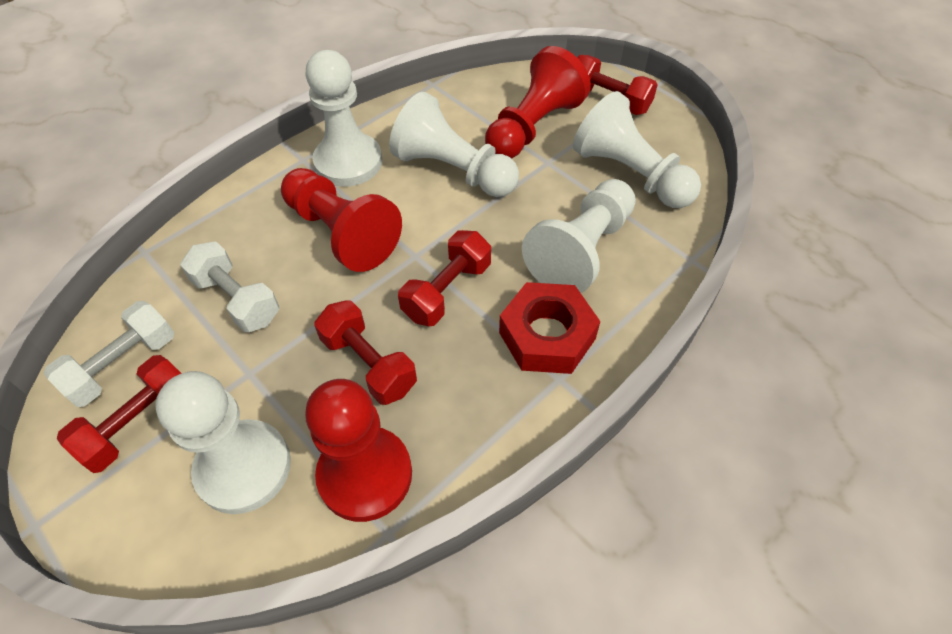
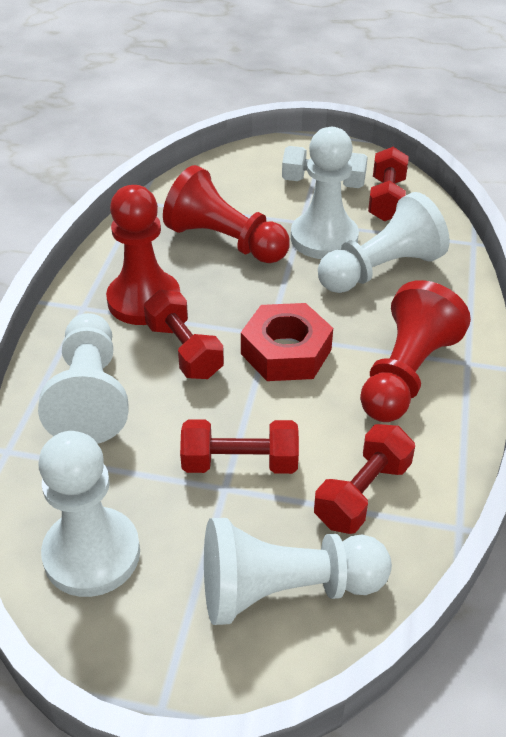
white dumbbell: 2 -> 1

